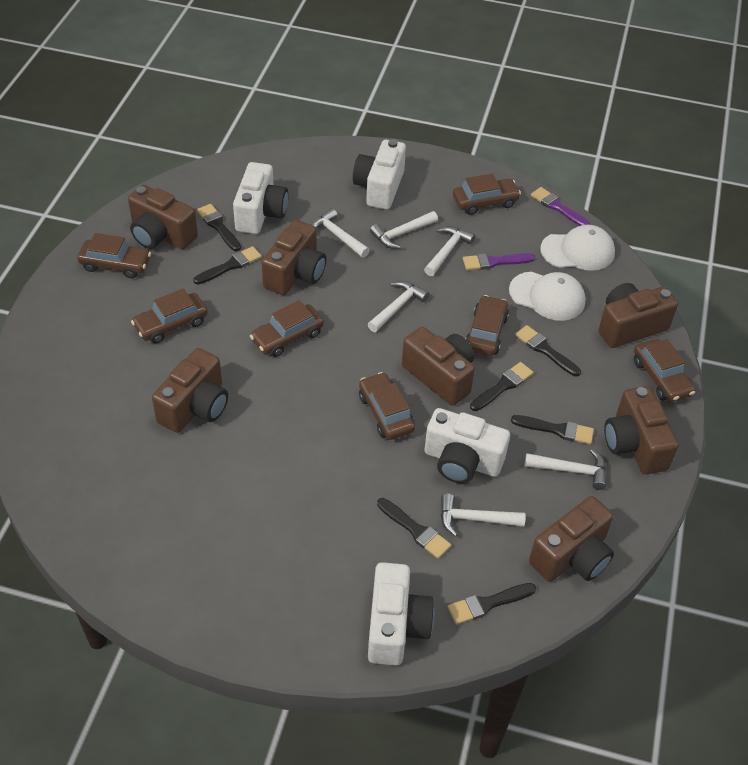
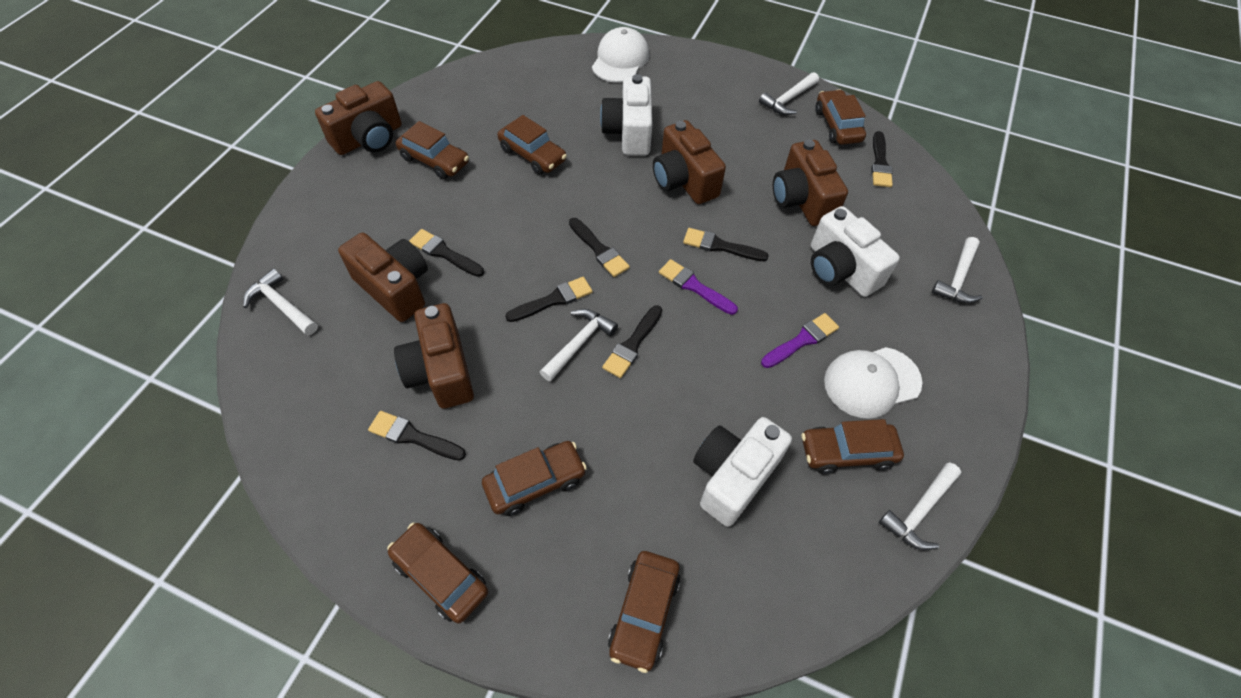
brown camera: 7 -> 5
white camera: 4 -> 3
white hammer: 6 -> 5

